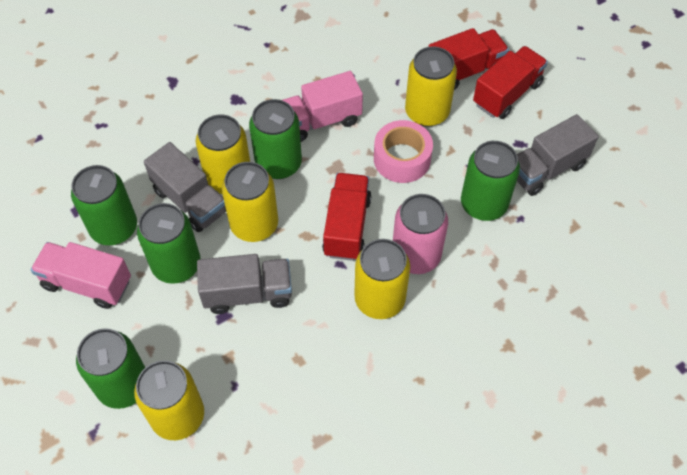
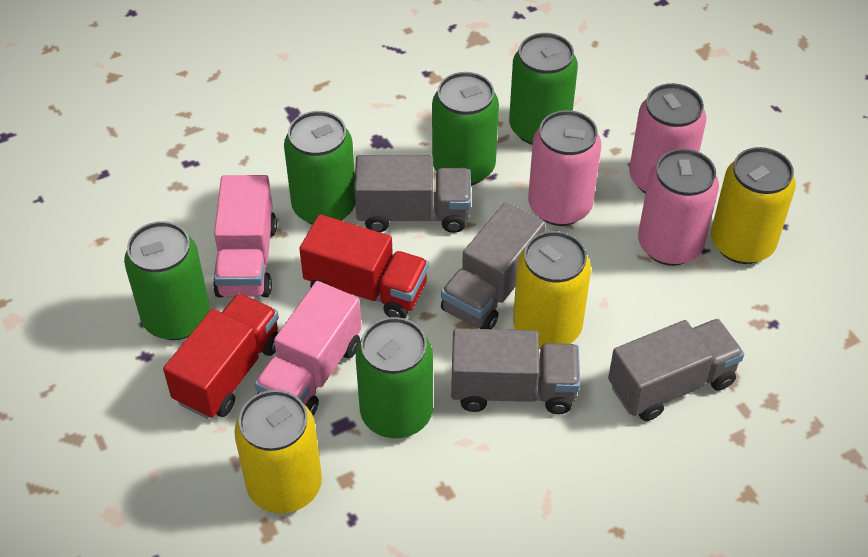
grey truck: 3 -> 4
pink can: 1 -> 3
pink tape: 1 -> 0
red truck: 3 -> 2
yellow can: 5 -> 3

